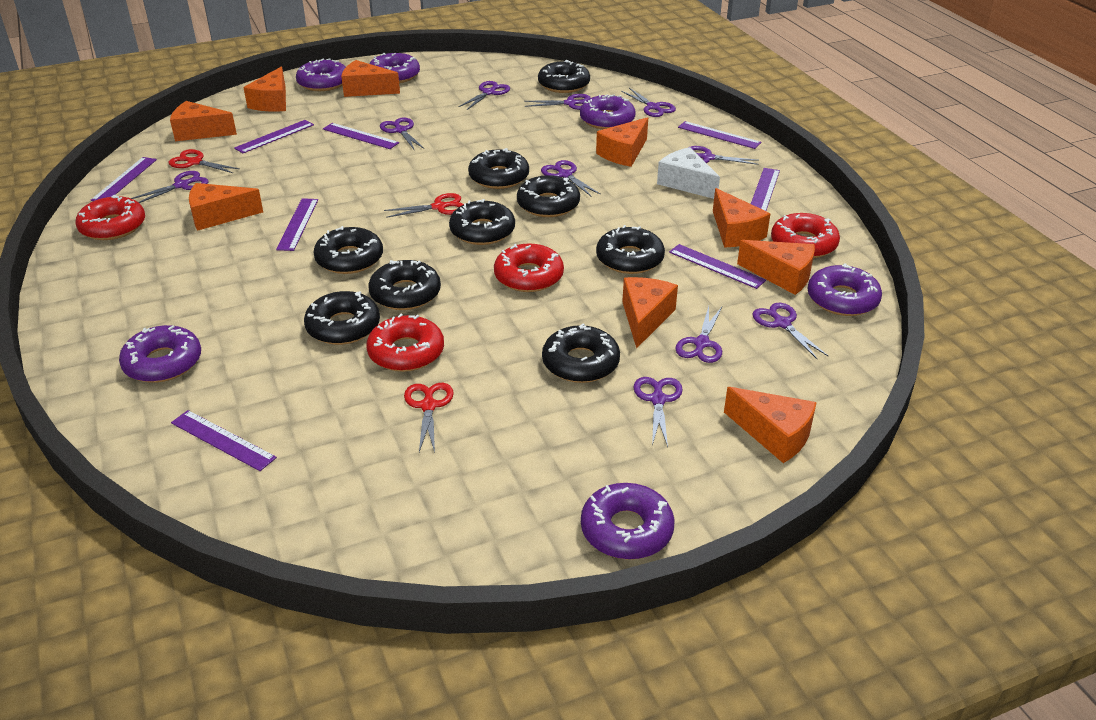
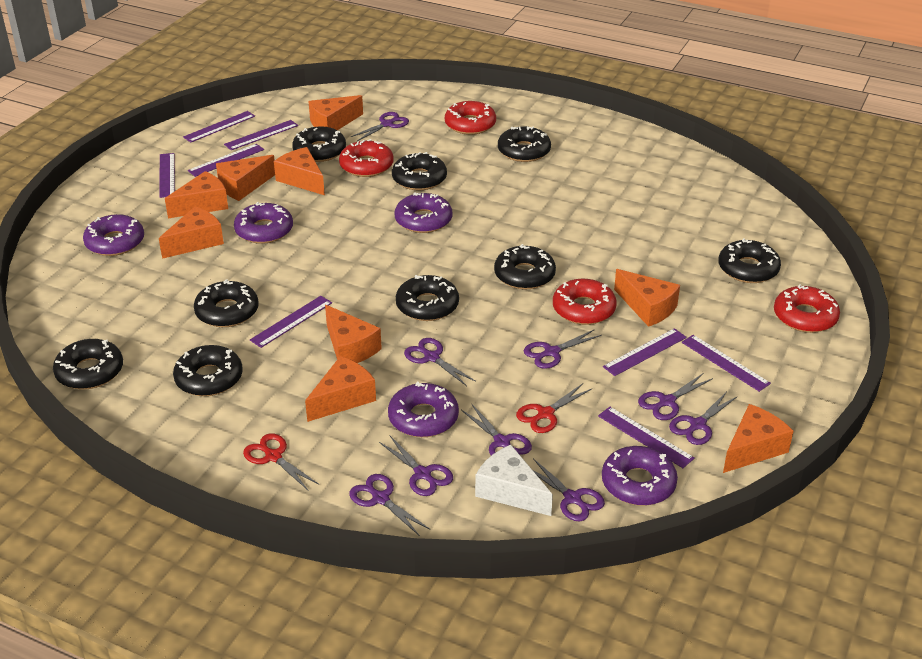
purple donut: 6 -> 5
purple scissors: 10 -> 9
red scissors: 3 -> 2

